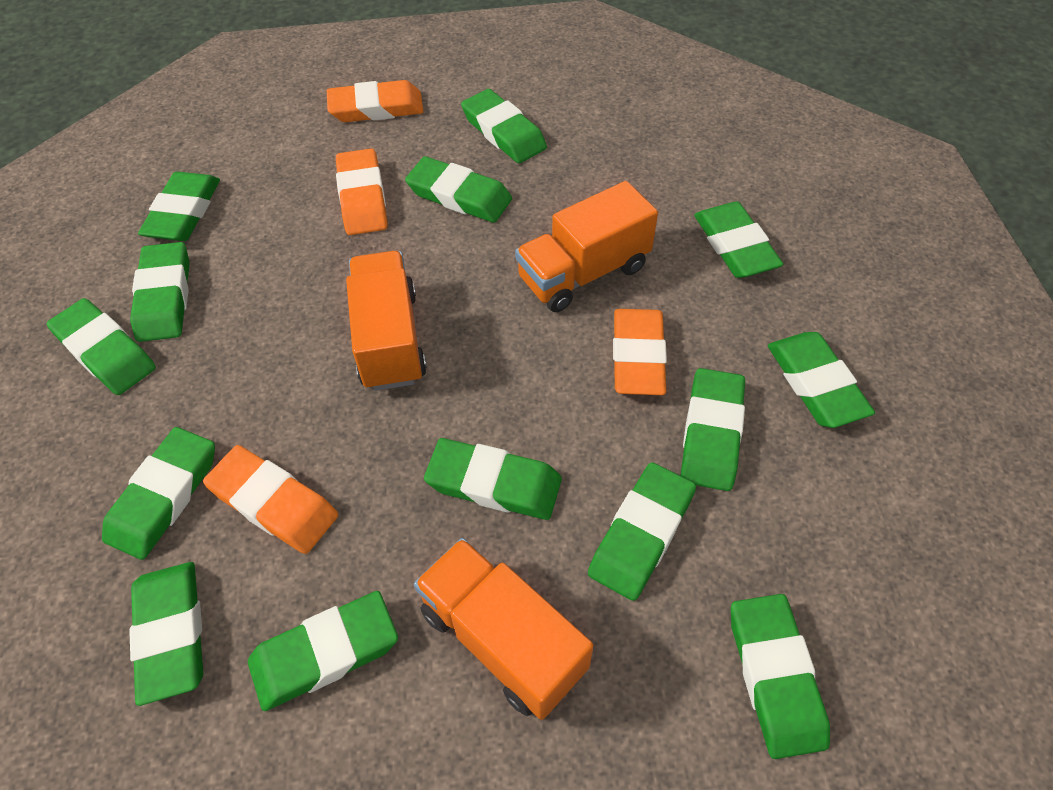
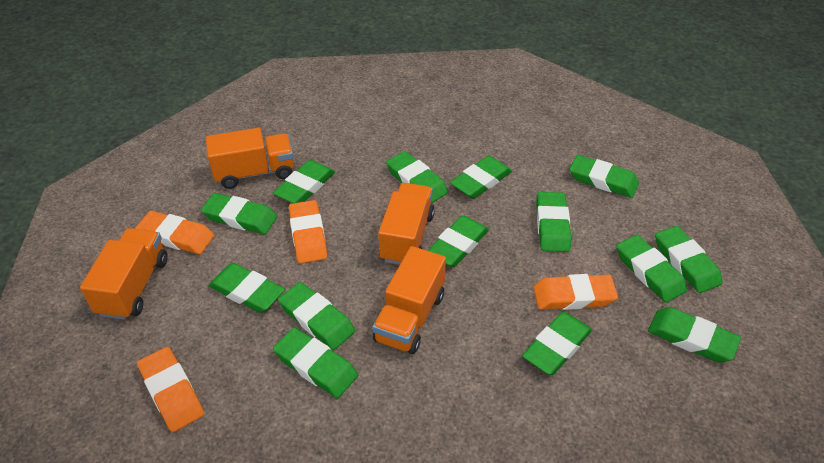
orange truck: 3 -> 4

